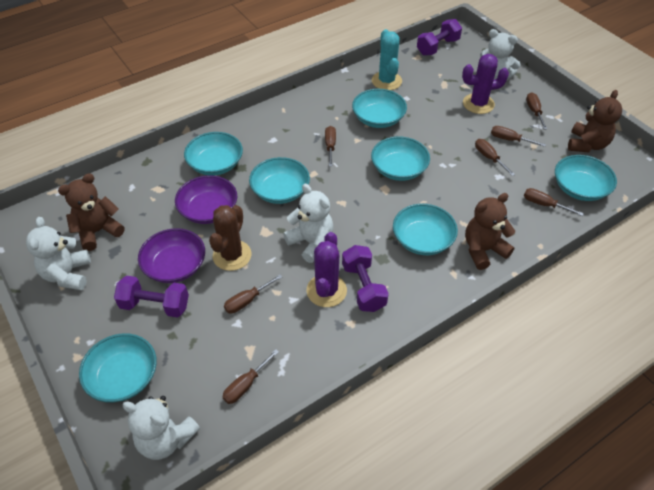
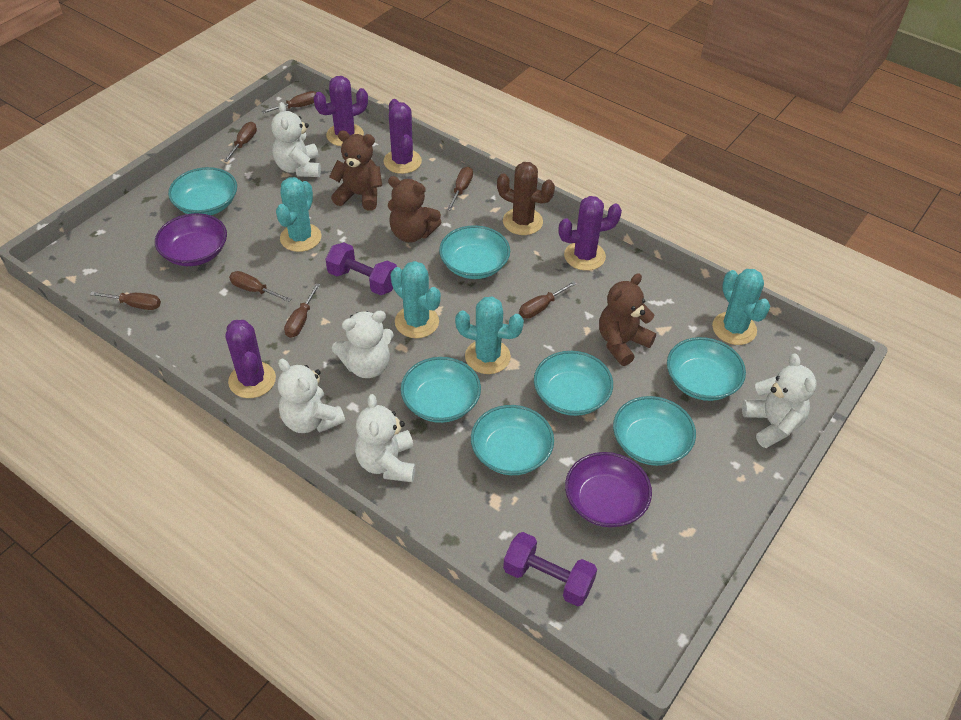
purple cactus: 2 -> 4
purple dumbbell: 3 -> 2
turquoise cactus: 1 -> 4
white teddy bear: 4 -> 5

